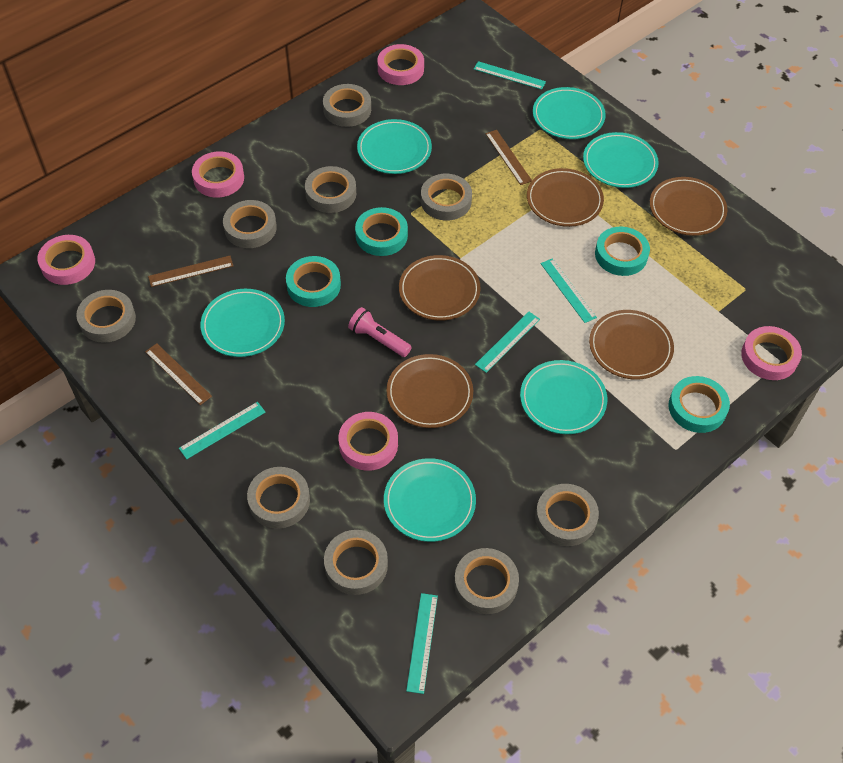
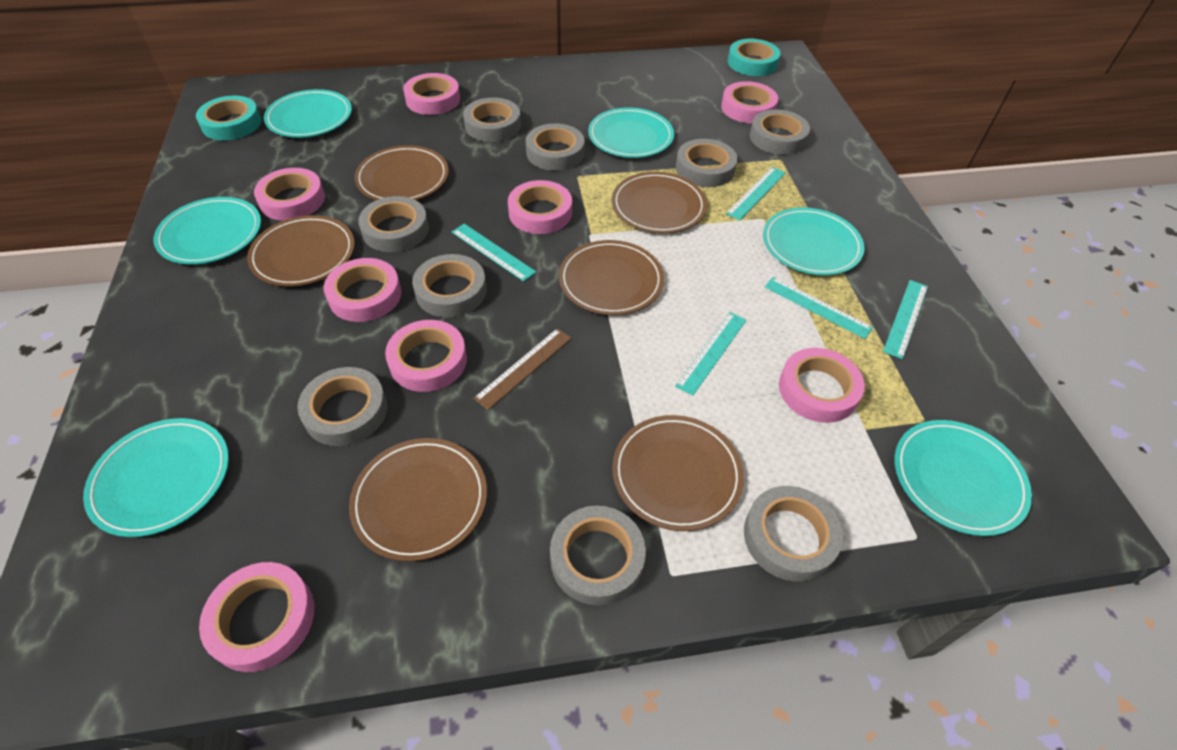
brown plate: 5 -> 6
brown ruler: 3 -> 1
pink flashlight: 1 -> 0
pink tape: 5 -> 8
turquoise tape: 4 -> 2

